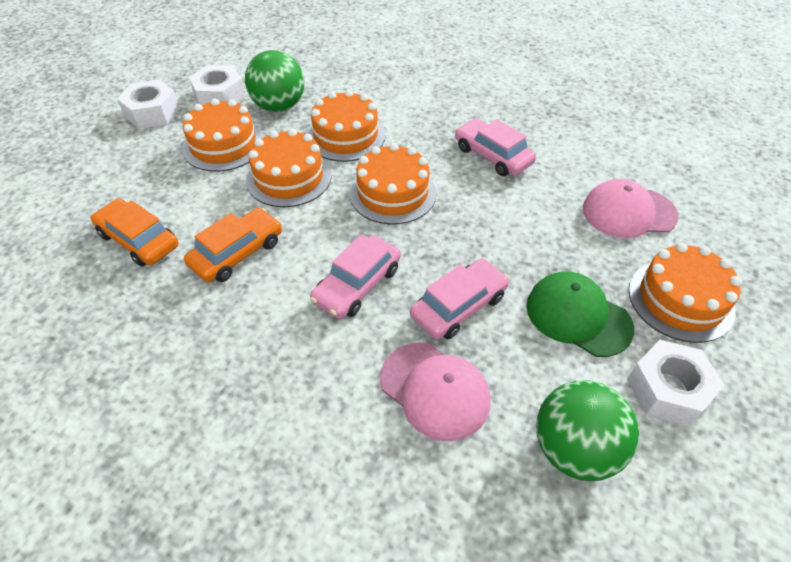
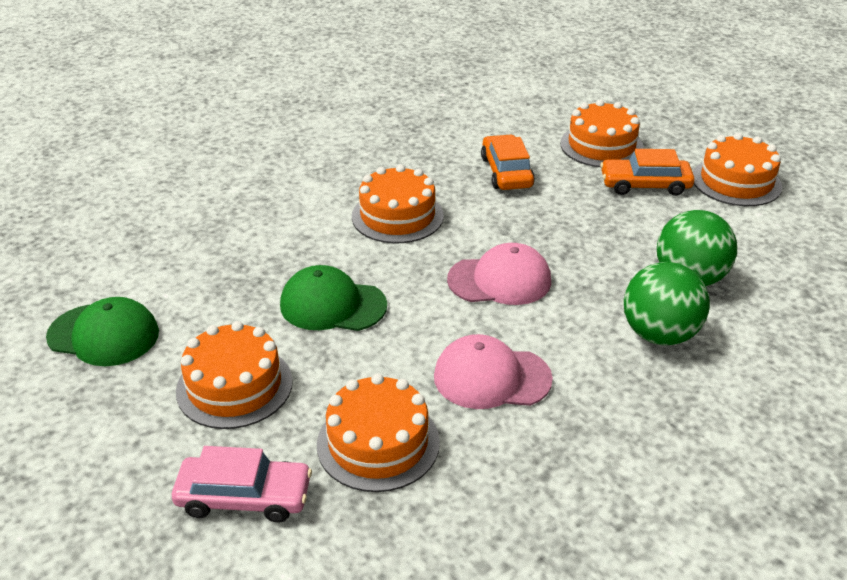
green cap: 1 -> 2
pink car: 3 -> 1
white nut: 3 -> 0

